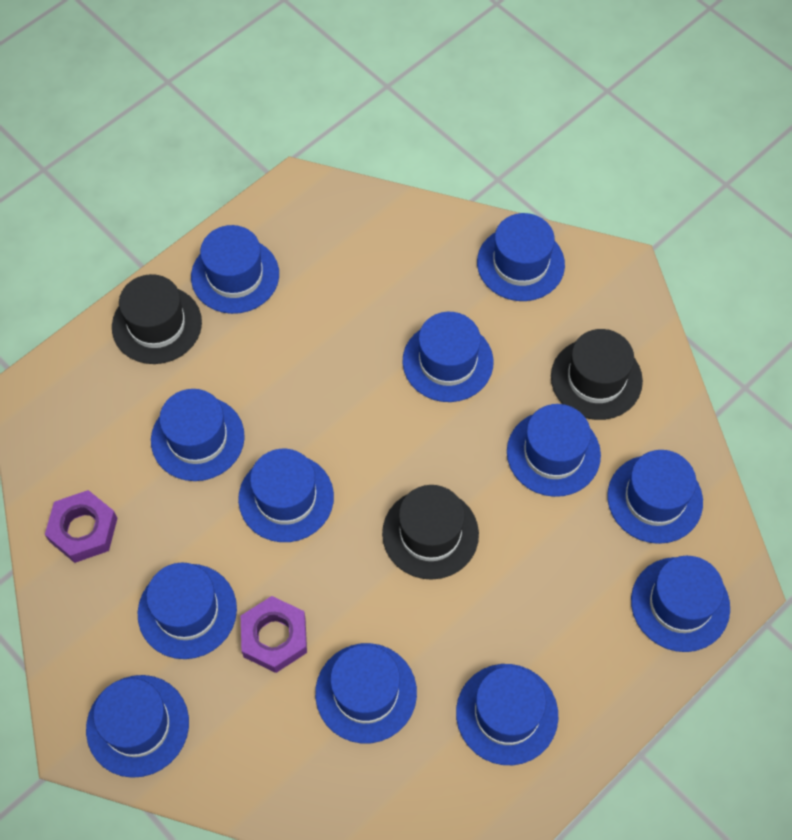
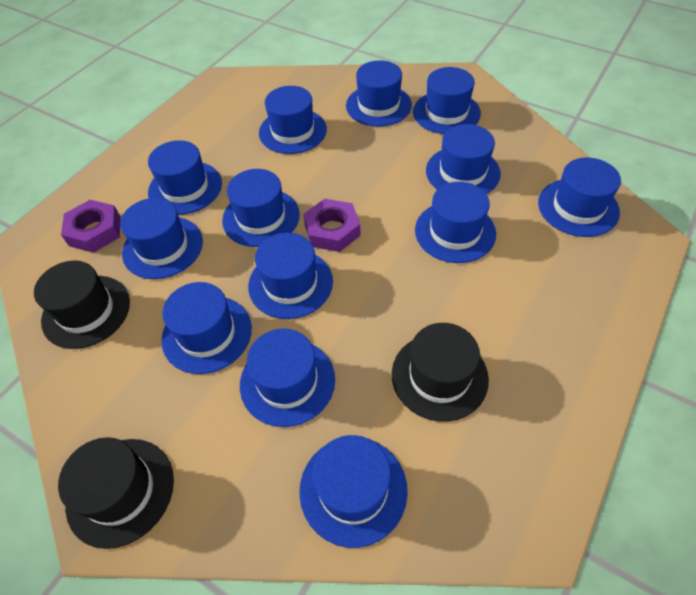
blue hat: 12 -> 13

